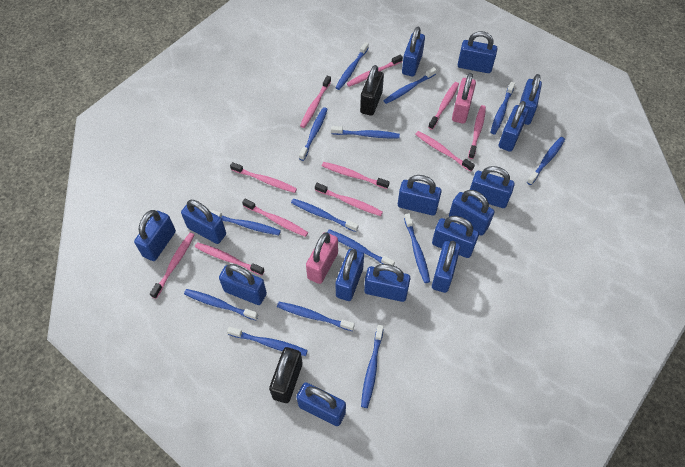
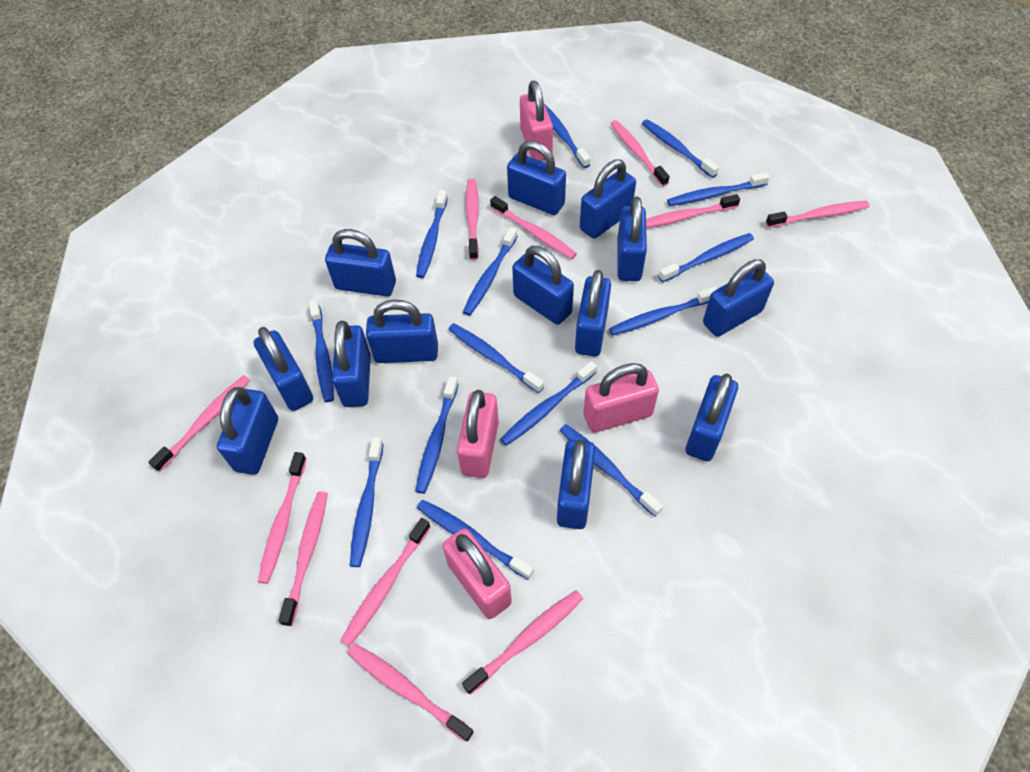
black padlock: 2 -> 0
blue padlock: 15 -> 13
pink padlock: 2 -> 4

